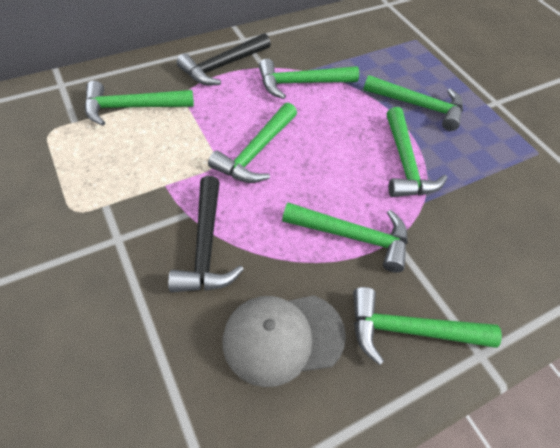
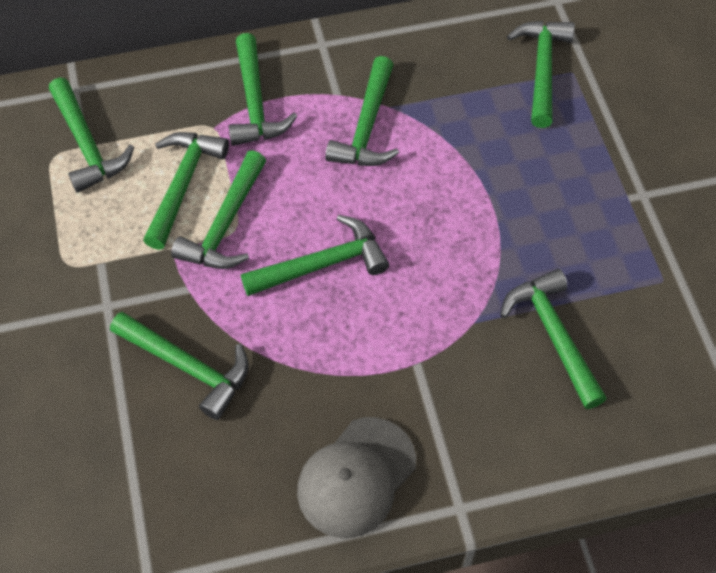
black hammer: 2 -> 0
green hammer: 7 -> 9

